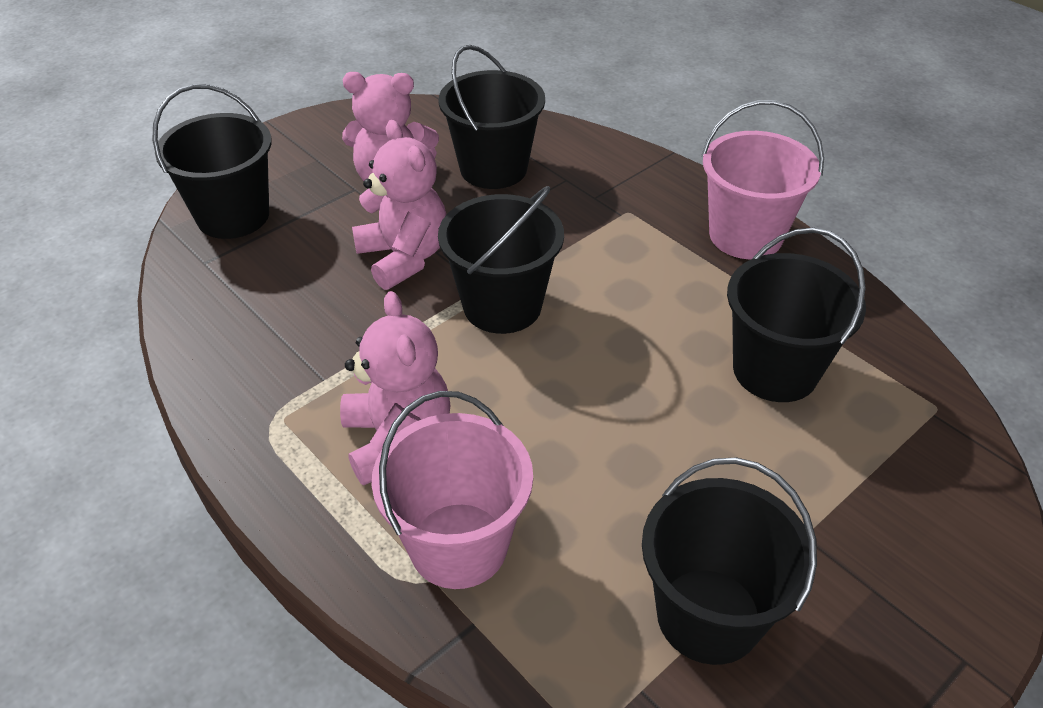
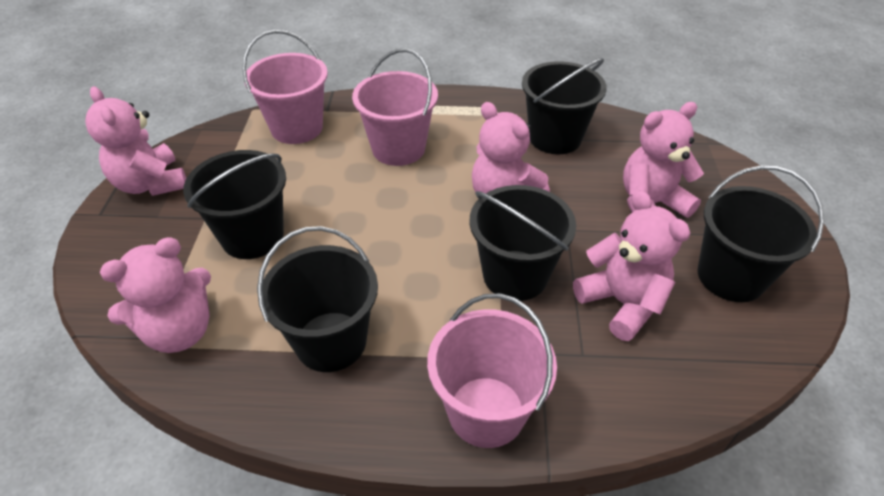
pink bucket: 2 -> 3
pink teddy bear: 3 -> 5

